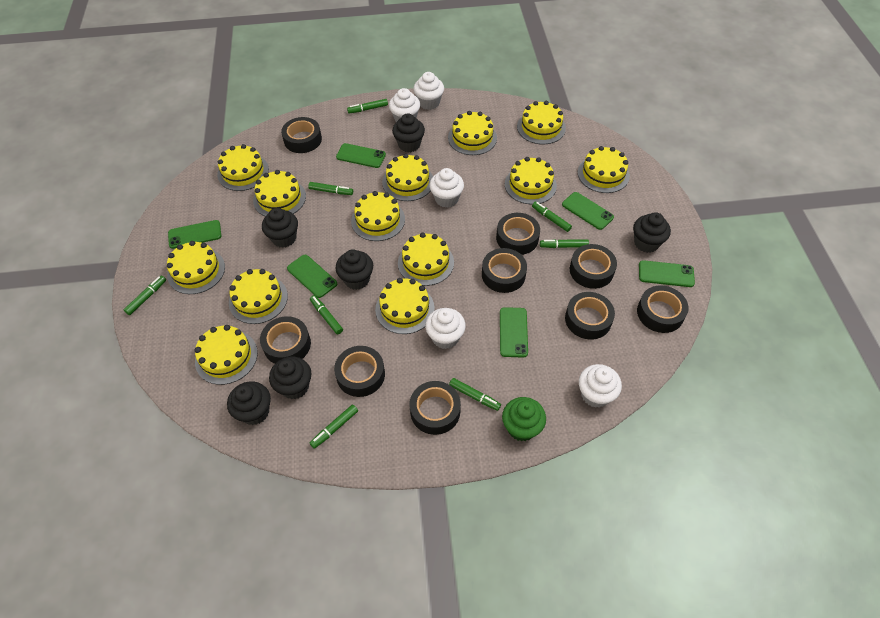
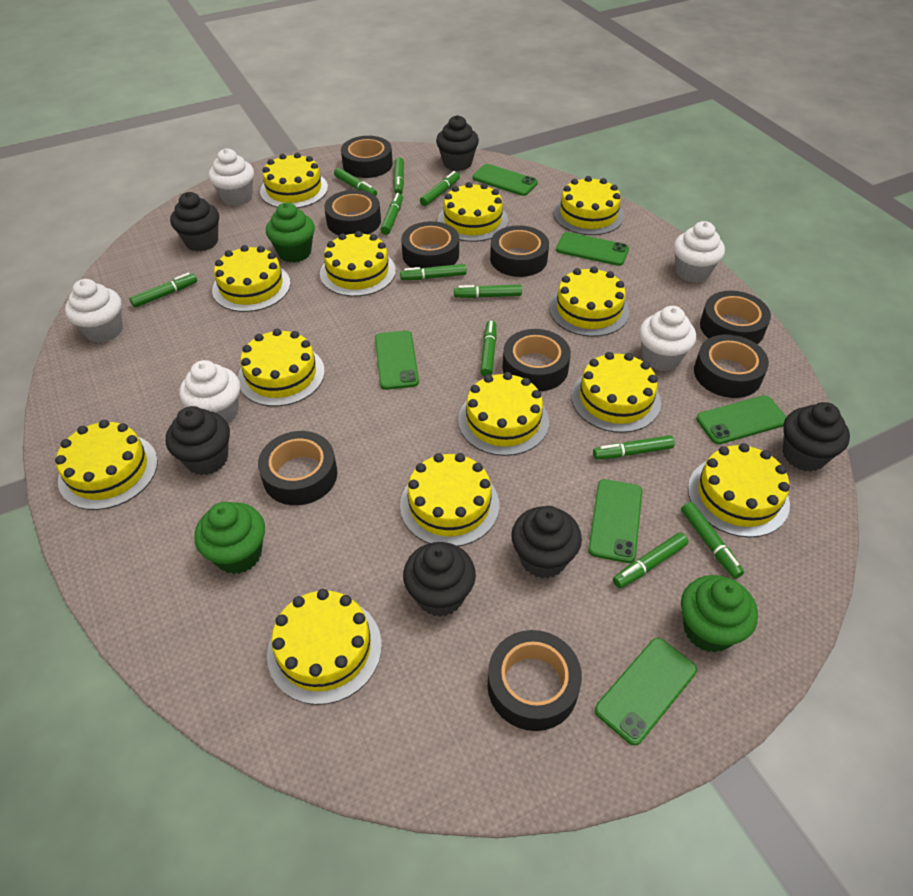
green cupcake: 1 -> 3
green marker: 8 -> 11

